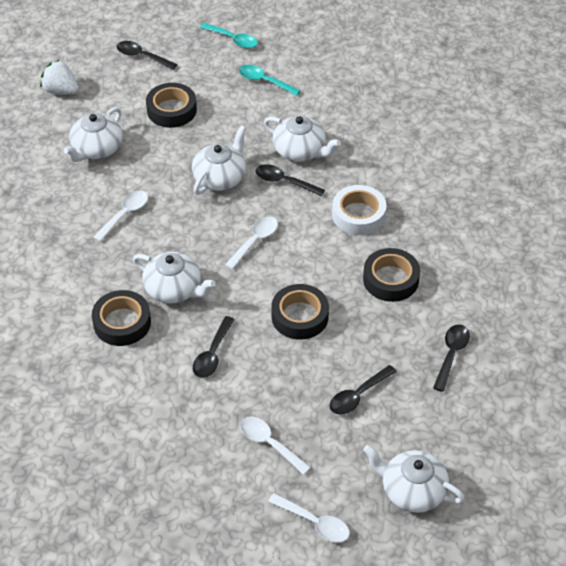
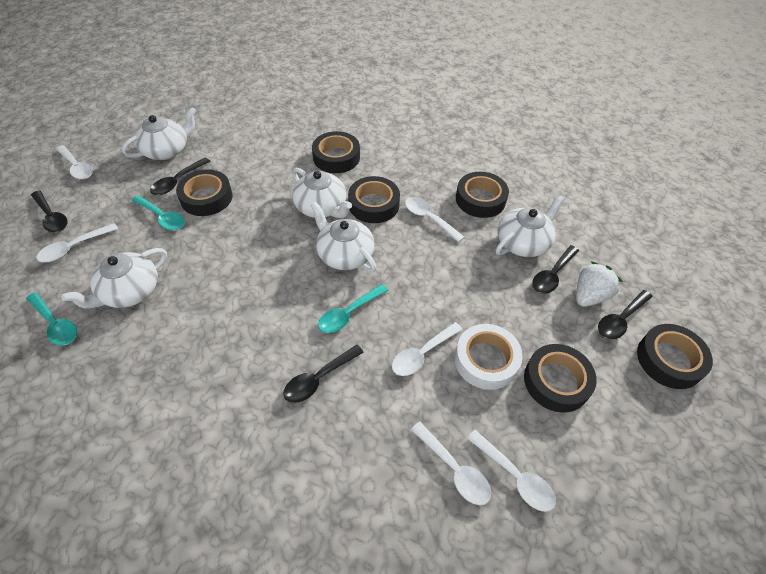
black tape: 4 -> 6
turquoise spoon: 2 -> 3
white spoon: 4 -> 6

